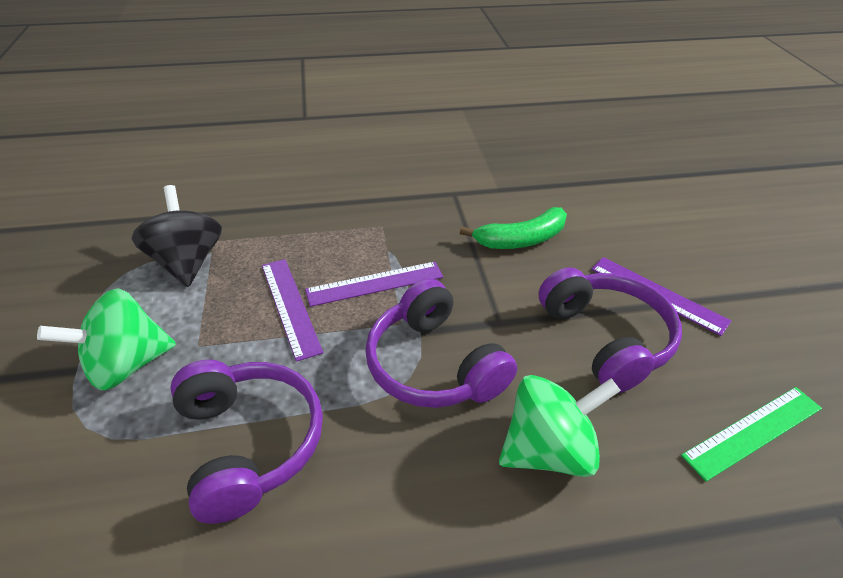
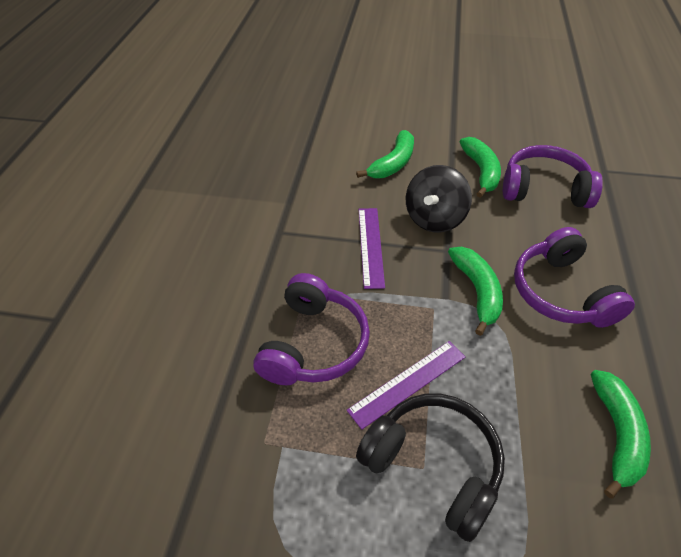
black headphones: 0 -> 1
green banana: 1 -> 4
green ruler: 1 -> 0
green spinning top: 2 -> 0
purple ruler: 3 -> 2

